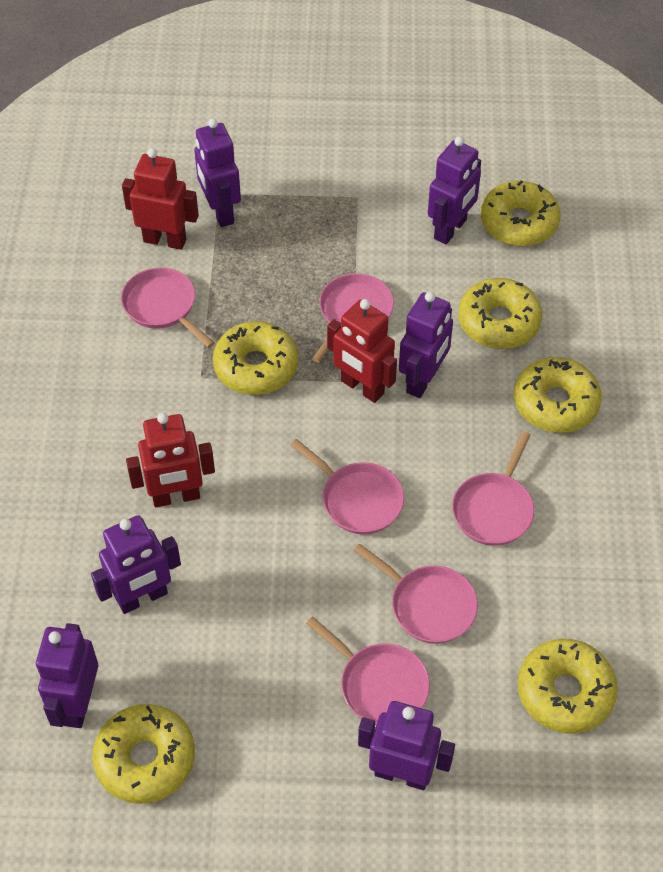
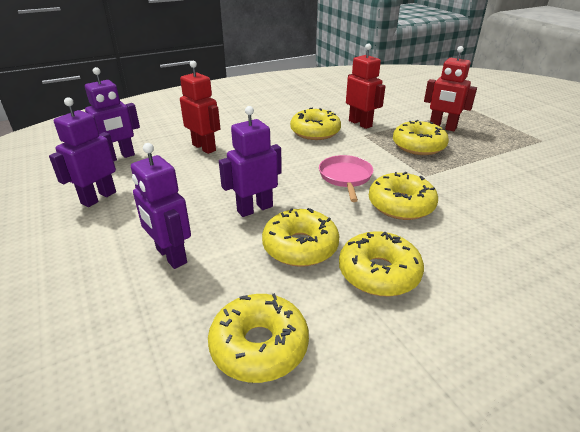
pink pan: 6 -> 1
purple robot: 6 -> 4

